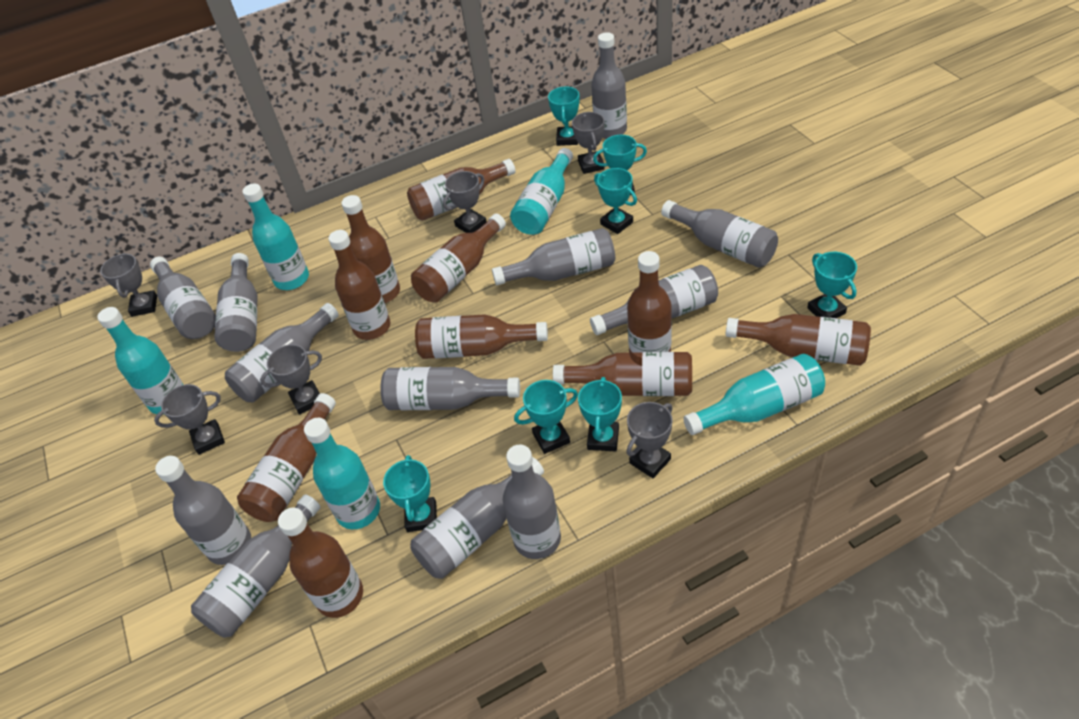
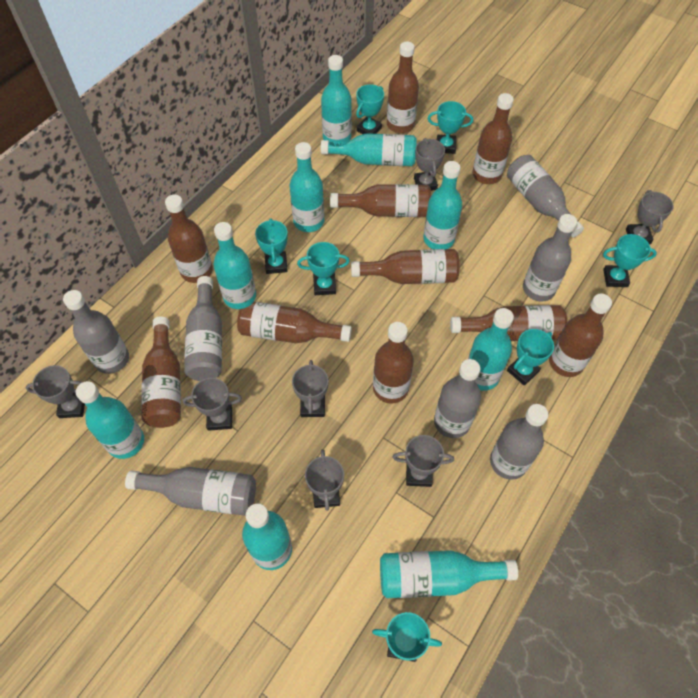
grey bottle: 12 -> 7
grey trophy: 6 -> 7
turquoise bottle: 5 -> 9

